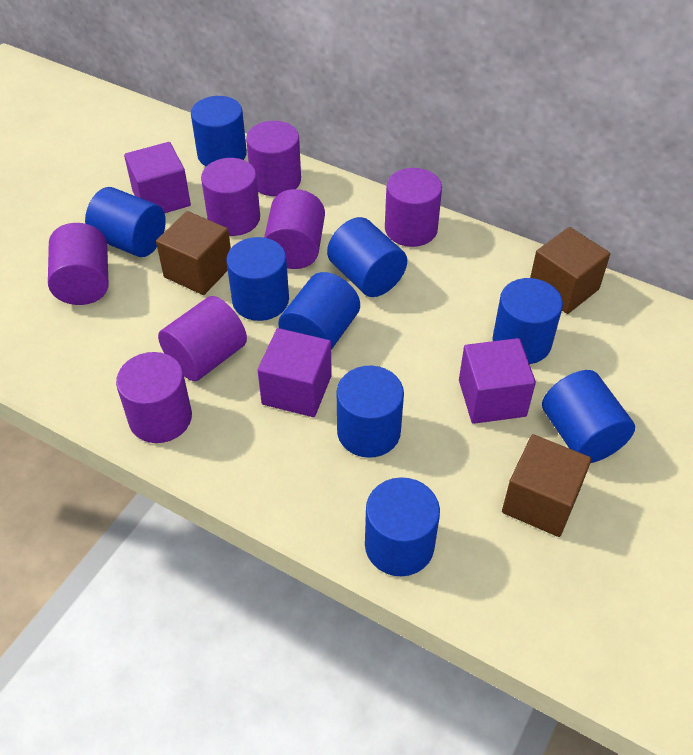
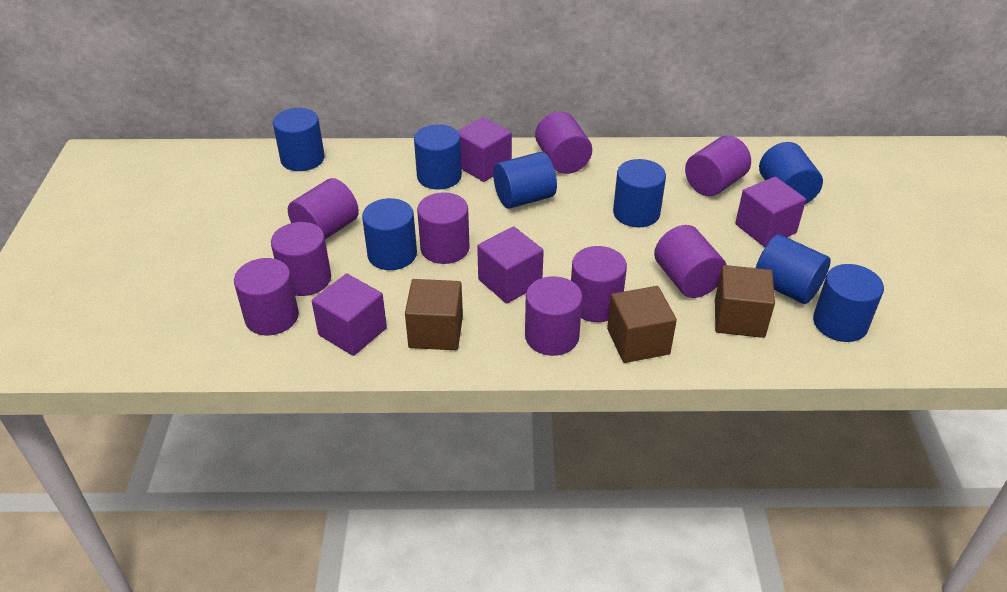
blue cylinder: 9 -> 8
purple cube: 3 -> 4
purple cylinder: 7 -> 9

